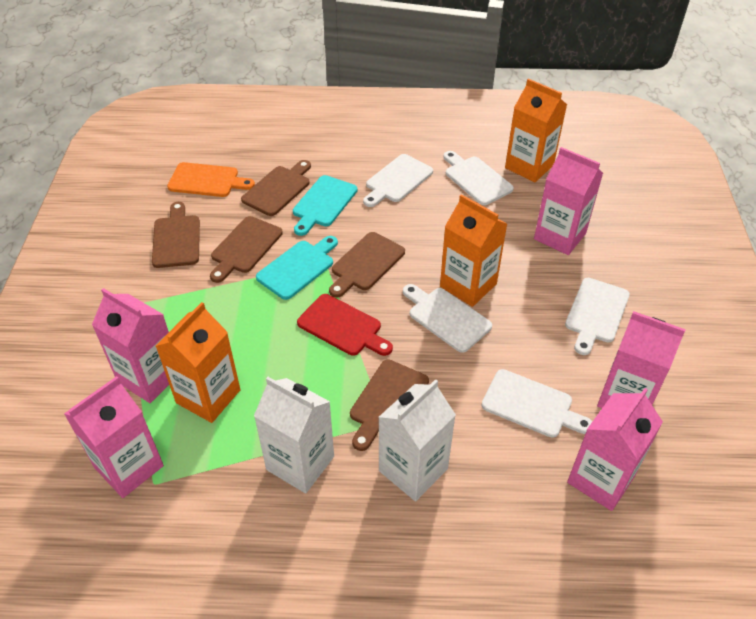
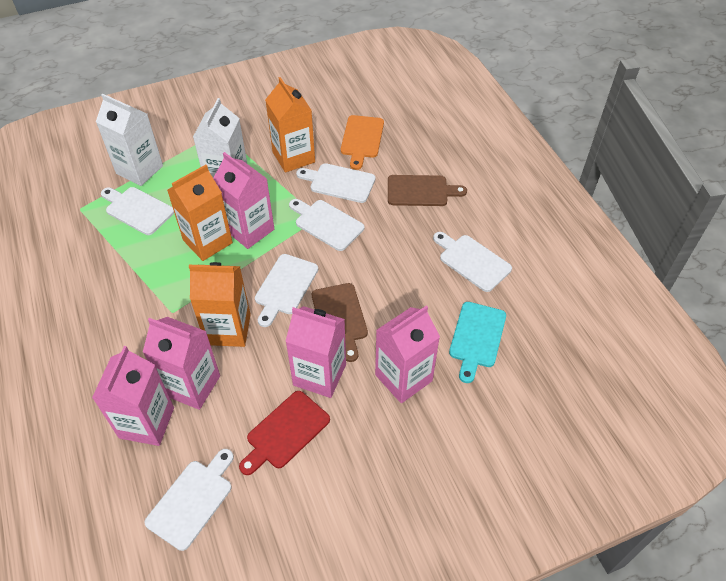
brown cutting board: 5 -> 2
turquoise cutting board: 2 -> 1
white cutting board: 5 -> 6

